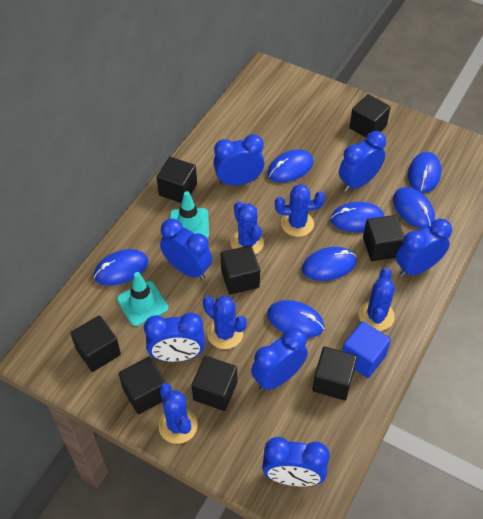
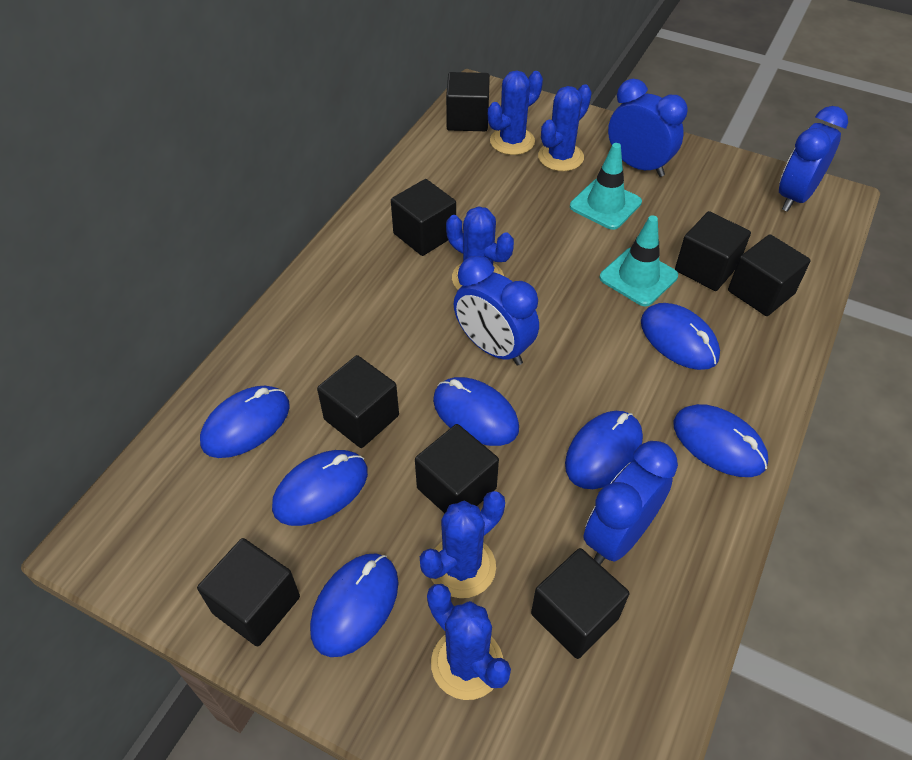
blue clock: 7 -> 4
blue cube: 1 -> 0

